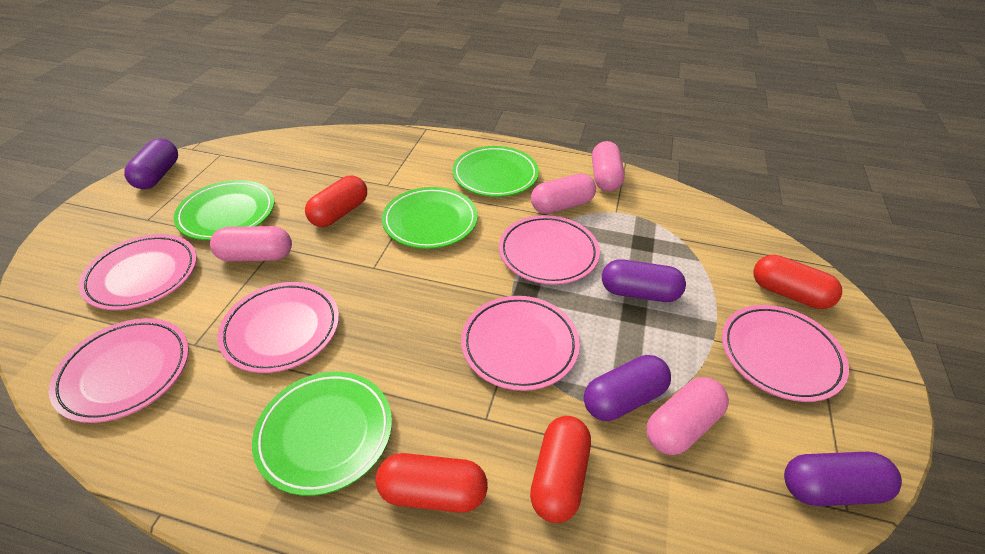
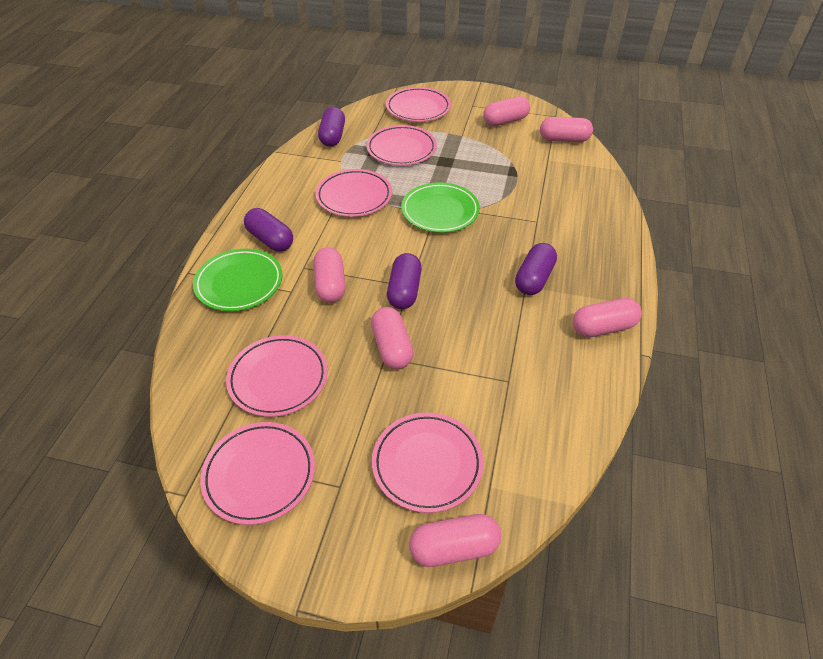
green plate: 4 -> 2
pink capsule: 4 -> 6
red capsule: 4 -> 0

